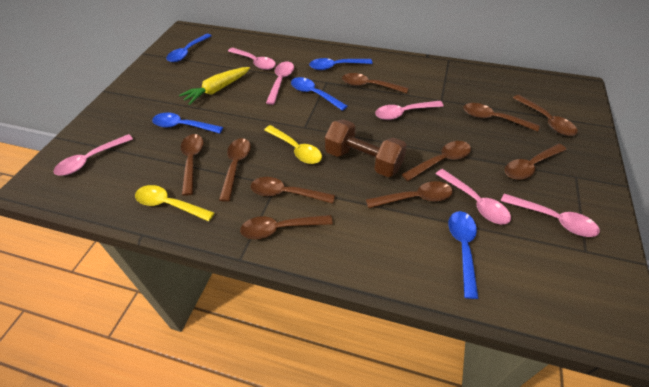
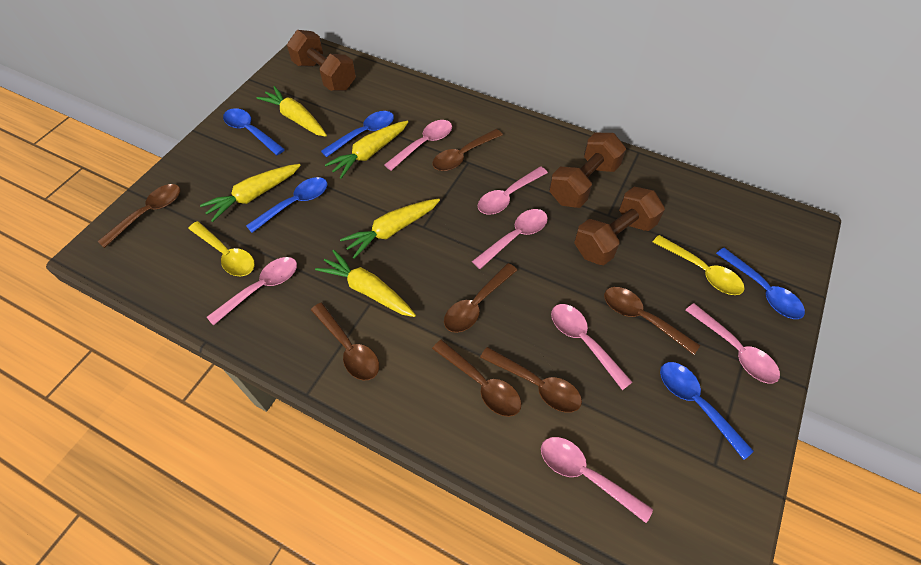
brown dumbbell: 1 -> 3
brown spoon: 10 -> 7
pink spoon: 6 -> 7
yellow carrot: 1 -> 5

